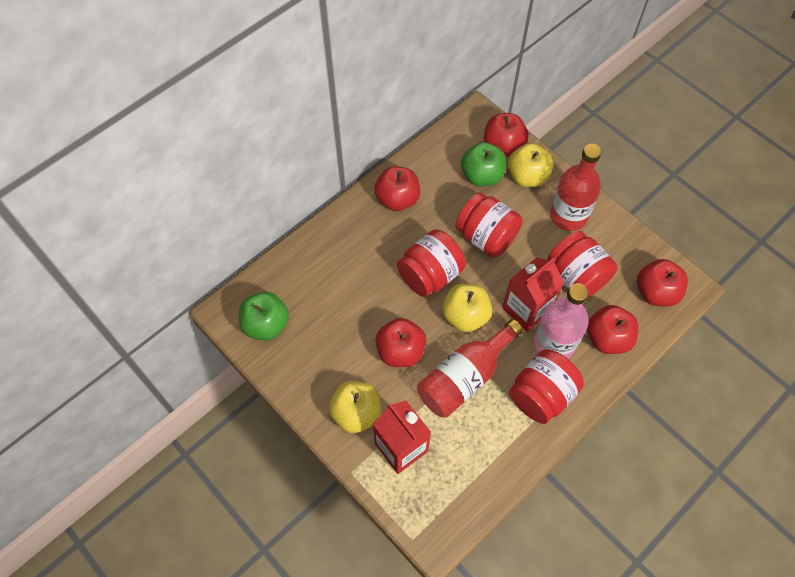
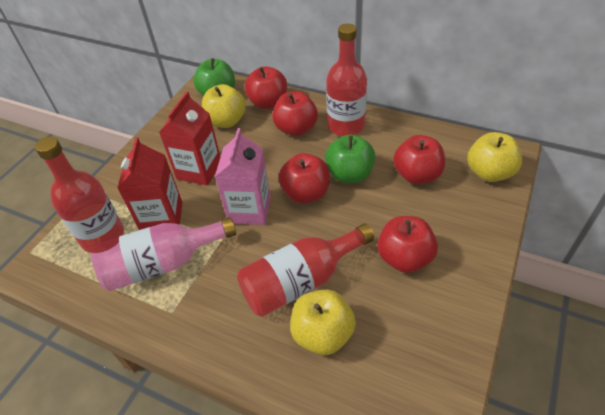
pink carton: 0 -> 1
red bottle: 2 -> 3
red jar: 4 -> 0

